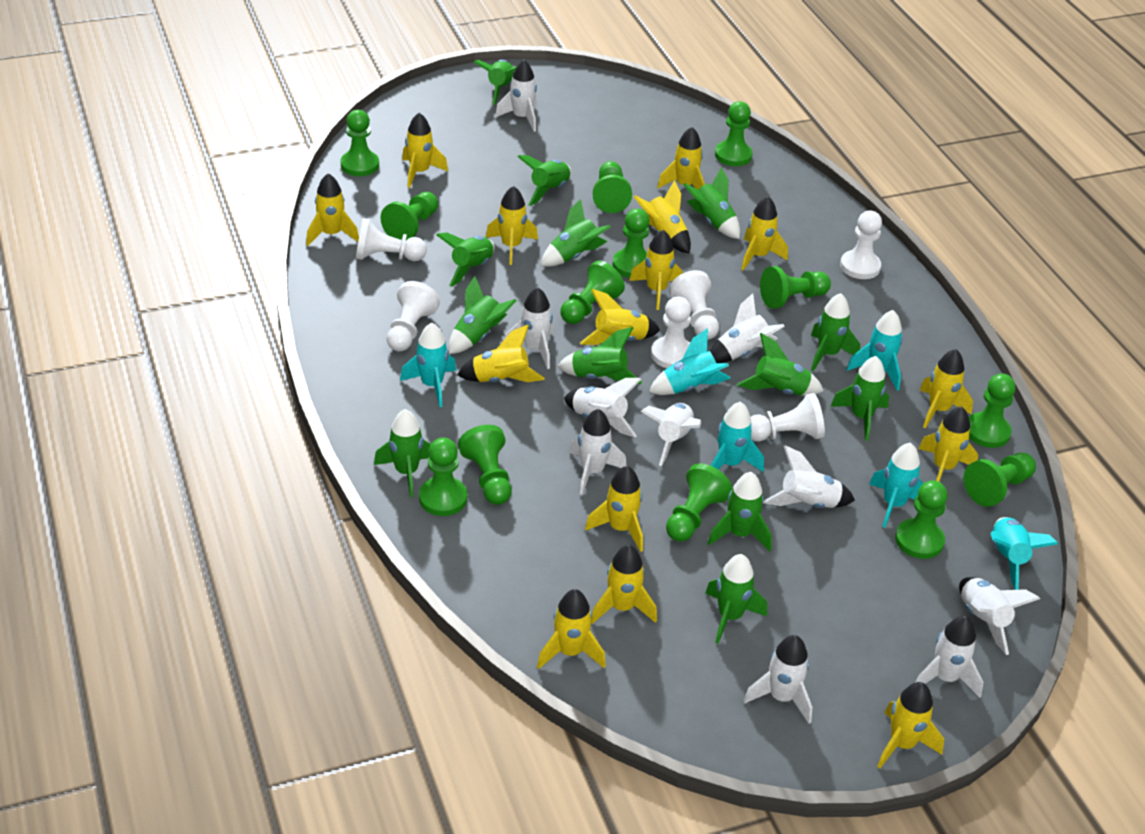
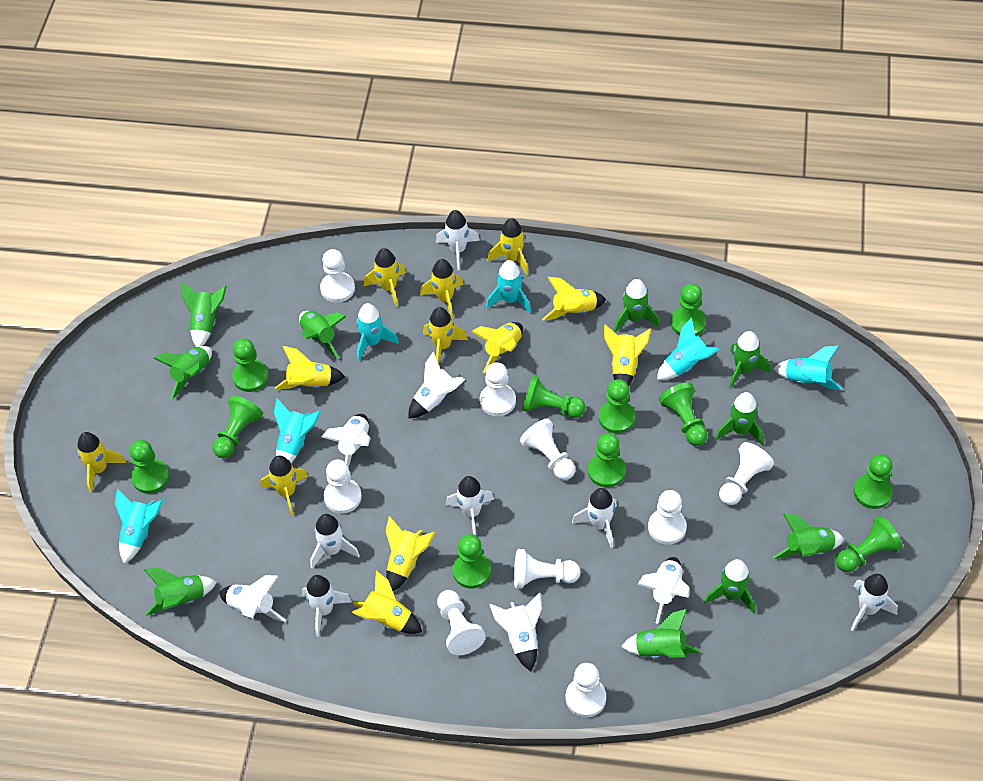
green pawn: 13 -> 11
green rocket: 13 -> 10
white pawn: 6 -> 9
white rocket: 10 -> 11
yellow rocket: 15 -> 12

